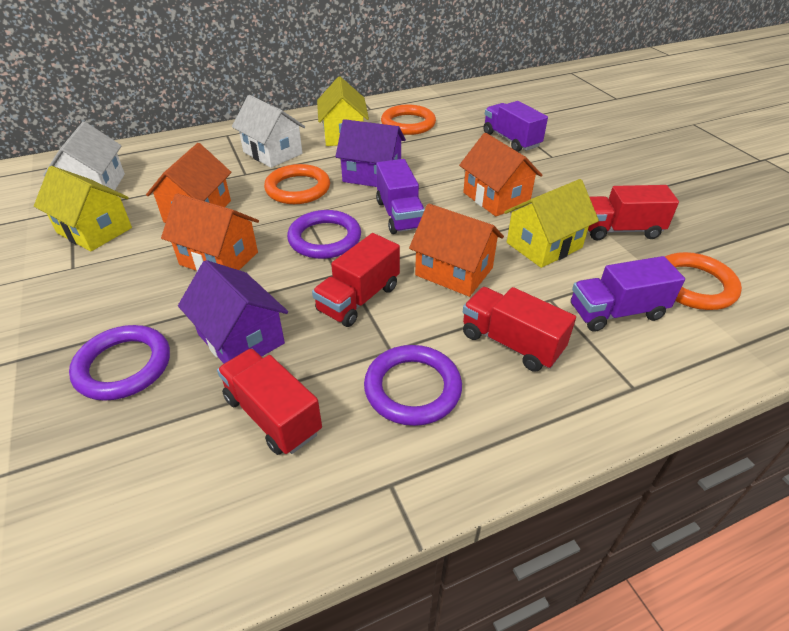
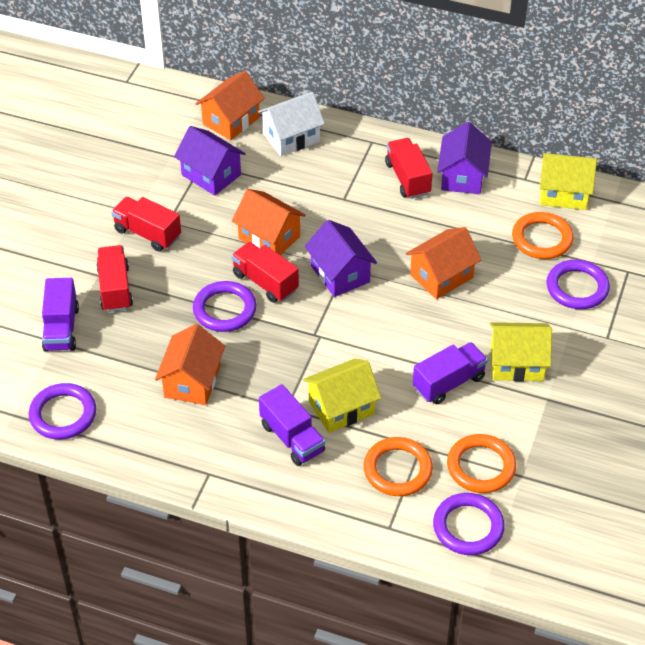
purple house: 2 -> 3
purple ring: 3 -> 4
white house: 2 -> 1

